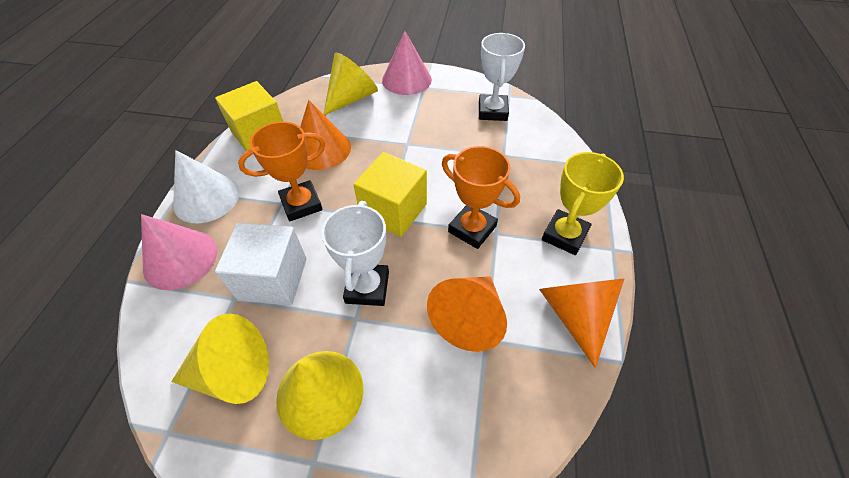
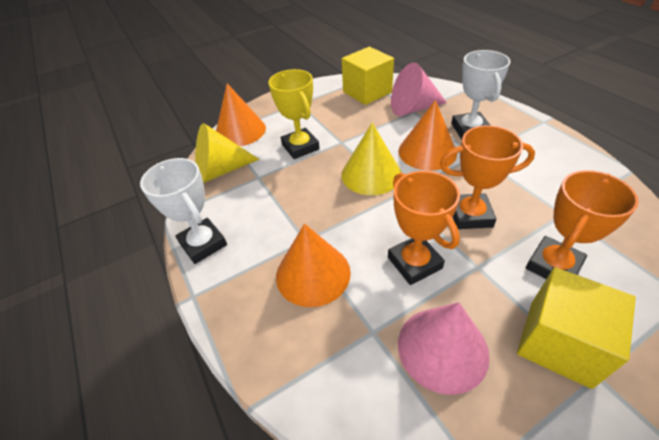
orange trophy: 2 -> 3
white cone: 1 -> 0
white cube: 1 -> 0
yellow cone: 3 -> 2

